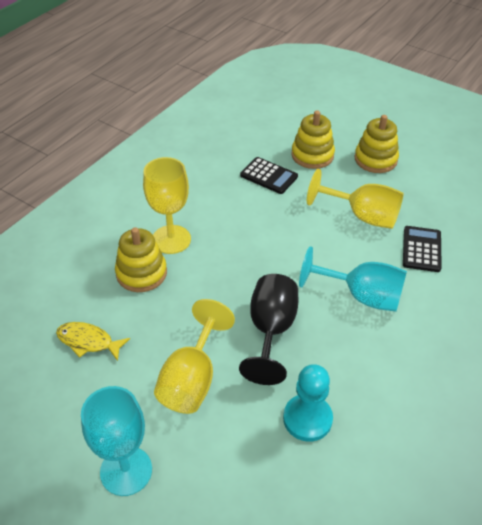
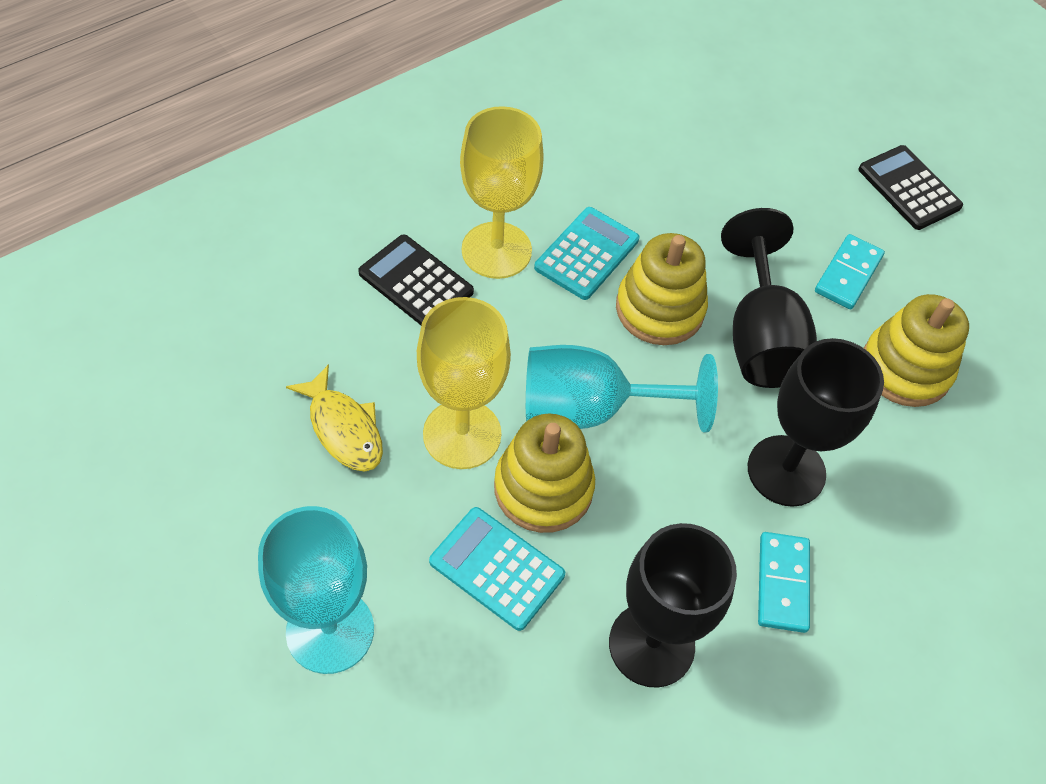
black goblet: 1 -> 3
turquoise calculator: 0 -> 2
turquoise domino: 0 -> 2
turquoise pawn: 1 -> 0
yellow goblet: 3 -> 2

